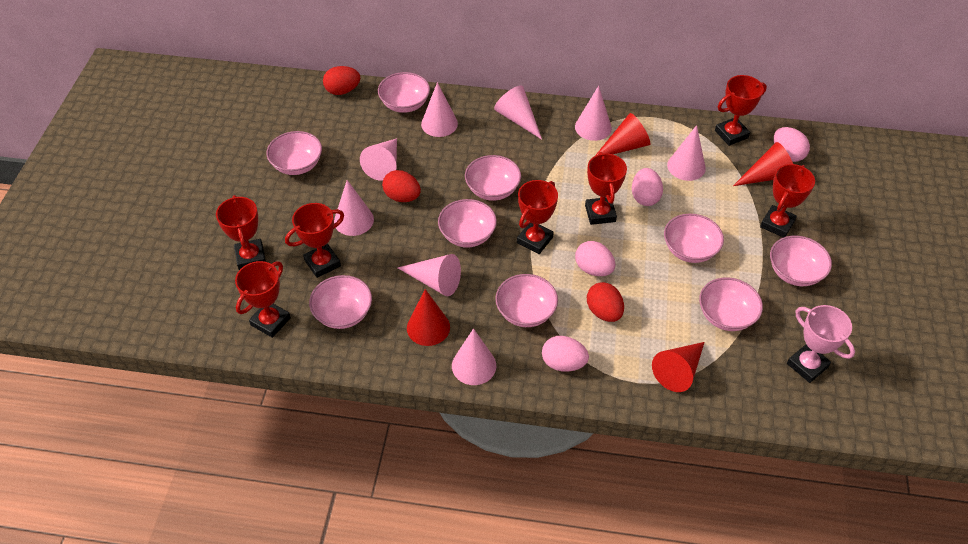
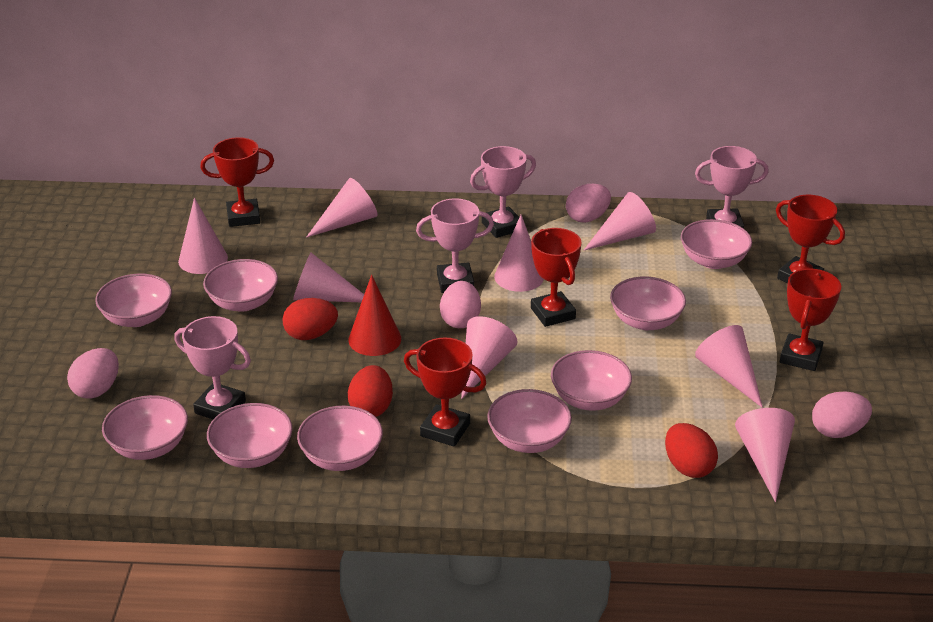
pink trophy: 1 -> 4
red cone: 4 -> 1
red trophy: 7 -> 5

